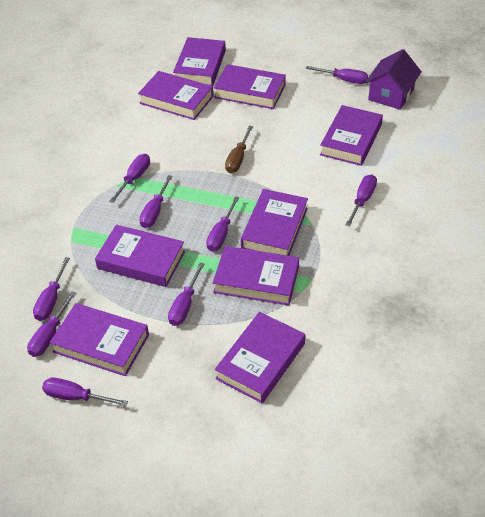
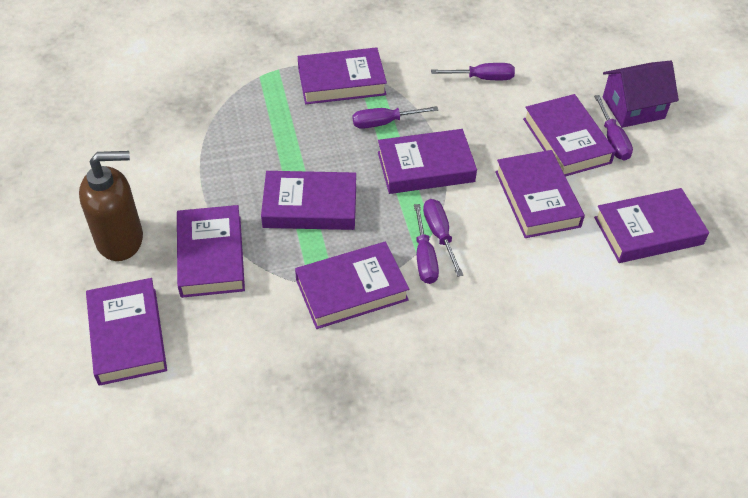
brown screwdriver: 1 -> 0
brown soap dispenser: 0 -> 1
purple screwdriver: 9 -> 5

